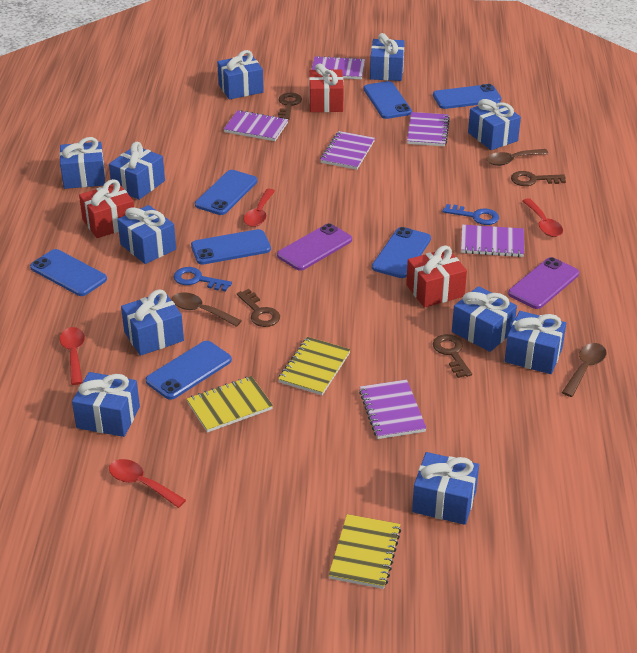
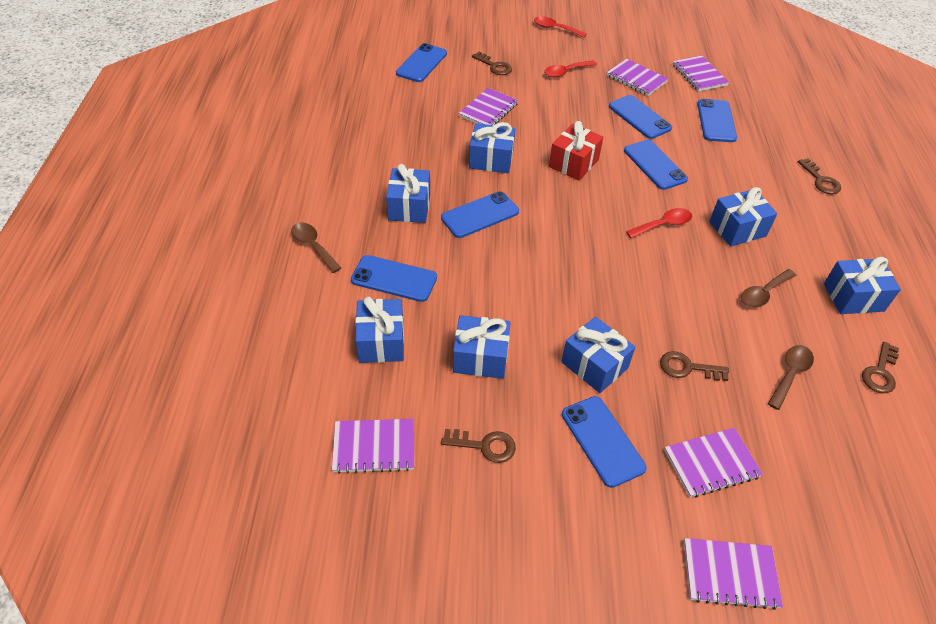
blue gift: 11 -> 7
blue key: 2 -> 0
brown key: 4 -> 5
purple phone: 2 -> 0
red gift: 3 -> 1
red spoon: 4 -> 3
yellow notebook: 3 -> 0

